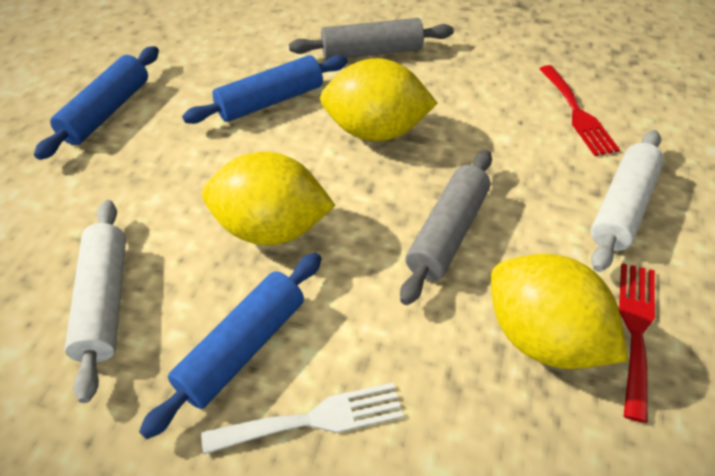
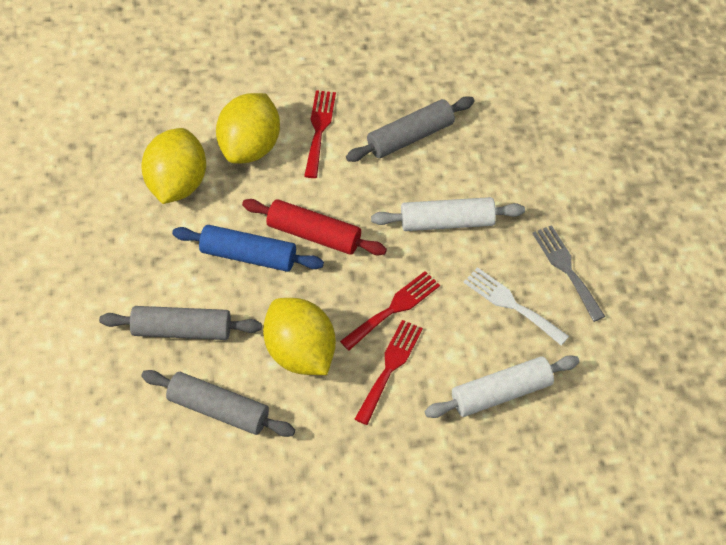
blue rolling pin: 3 -> 1
grey fork: 0 -> 1
grey rolling pin: 2 -> 3
red fork: 2 -> 3
red rolling pin: 0 -> 1

